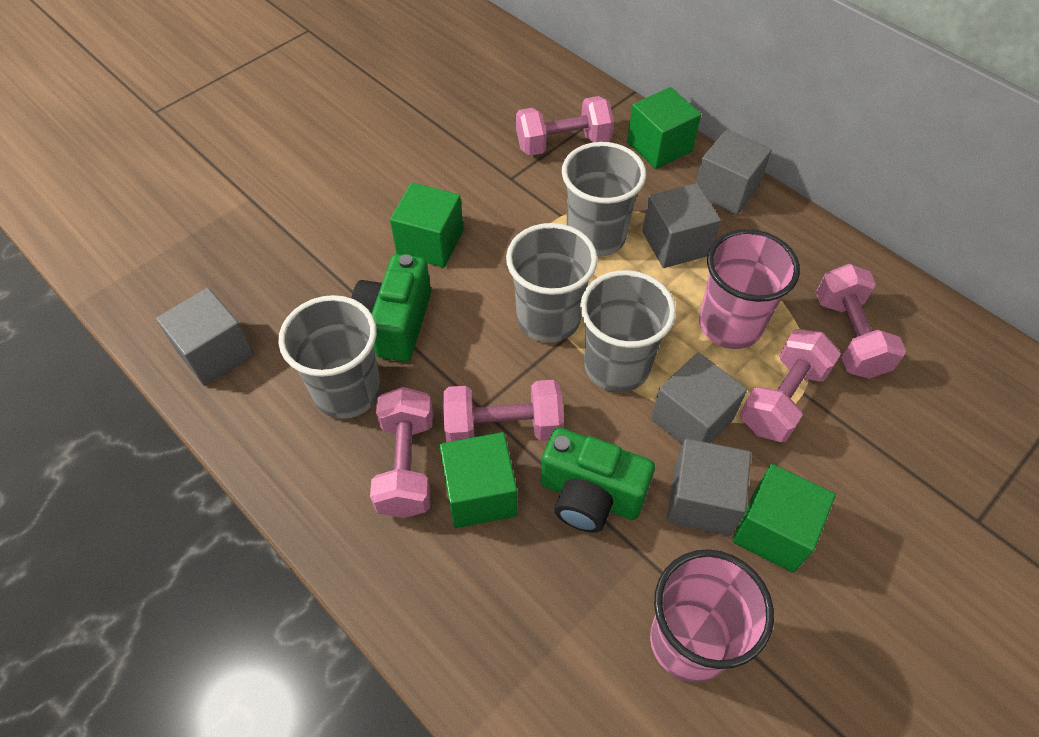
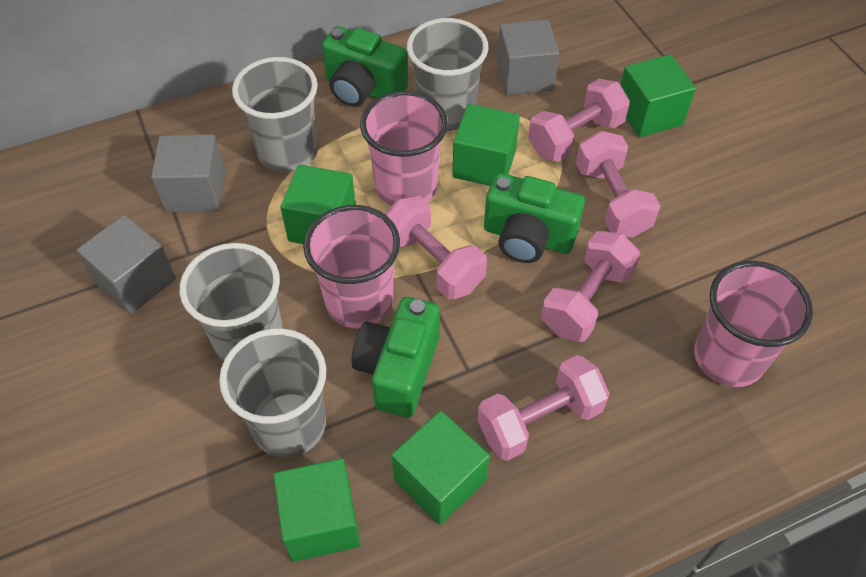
green camera: 2 -> 3
green cube: 4 -> 5
grey cube: 5 -> 3
pink cup: 2 -> 3

